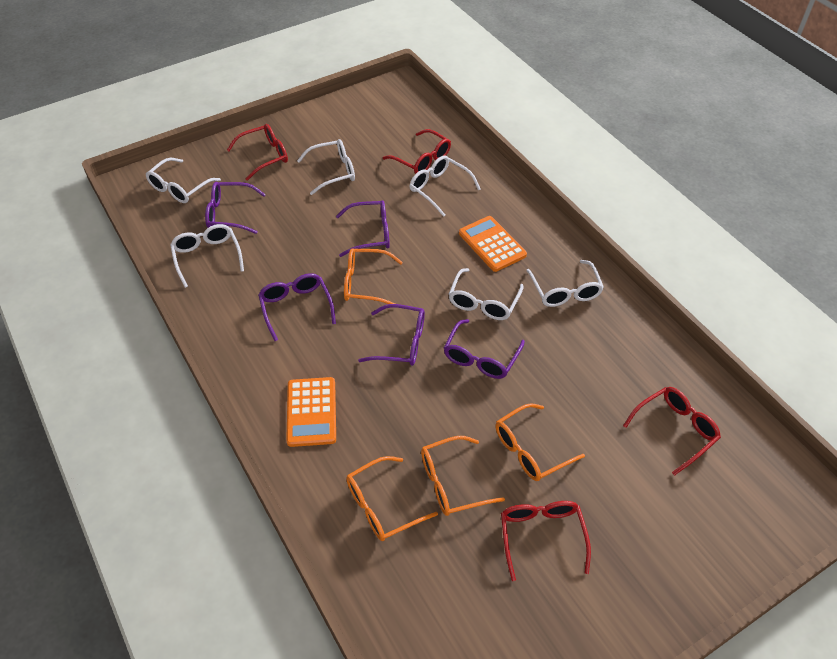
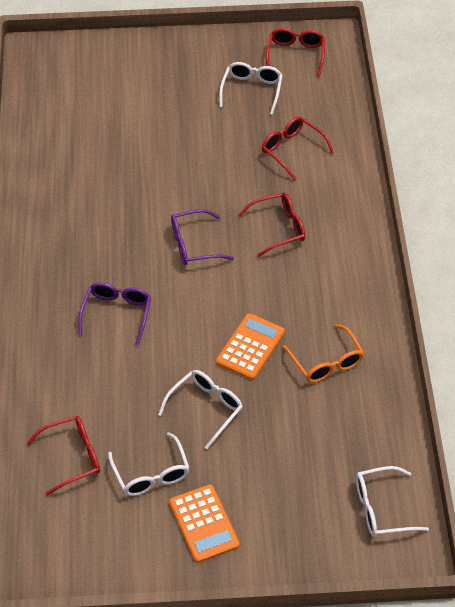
orange glasses: 4 -> 1
purple glasses: 5 -> 2
white glasses: 6 -> 4

